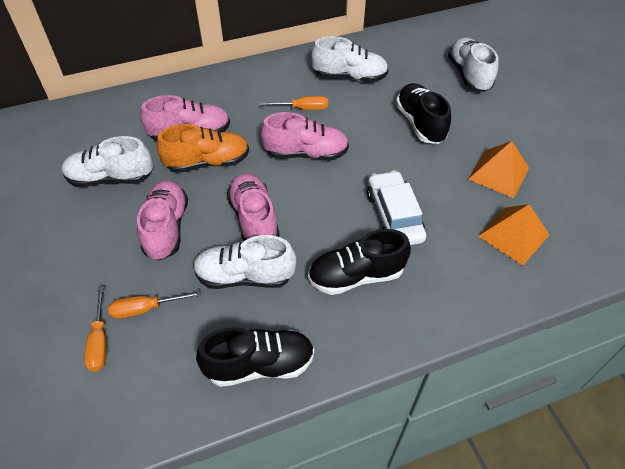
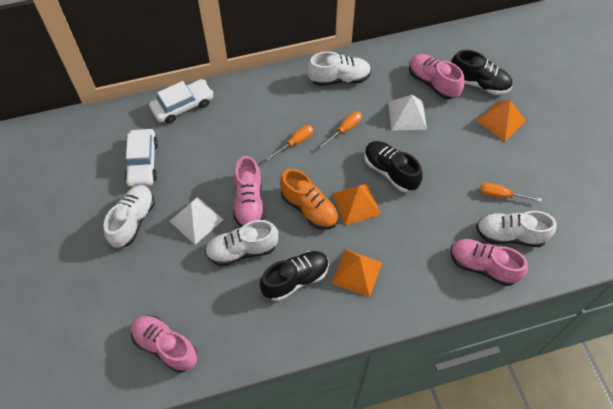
orange pyramid: 2 -> 3
white car: 1 -> 2
white pyramid: 0 -> 2

